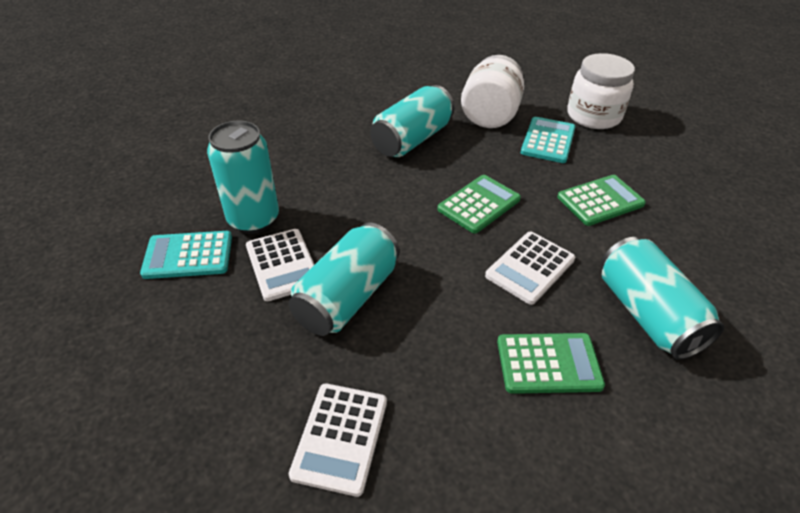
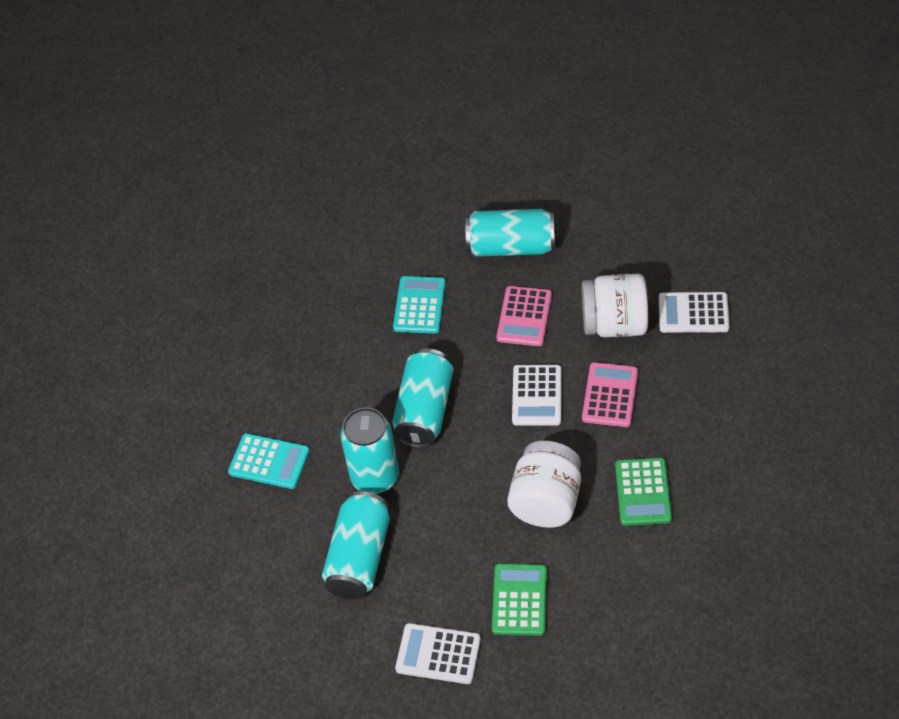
green calculator: 3 -> 2
pink calculator: 0 -> 2

